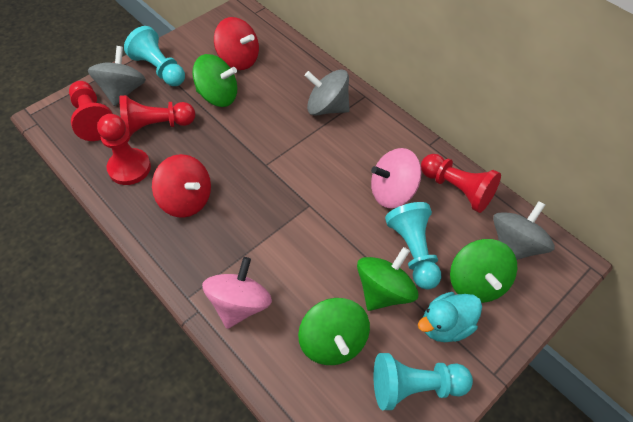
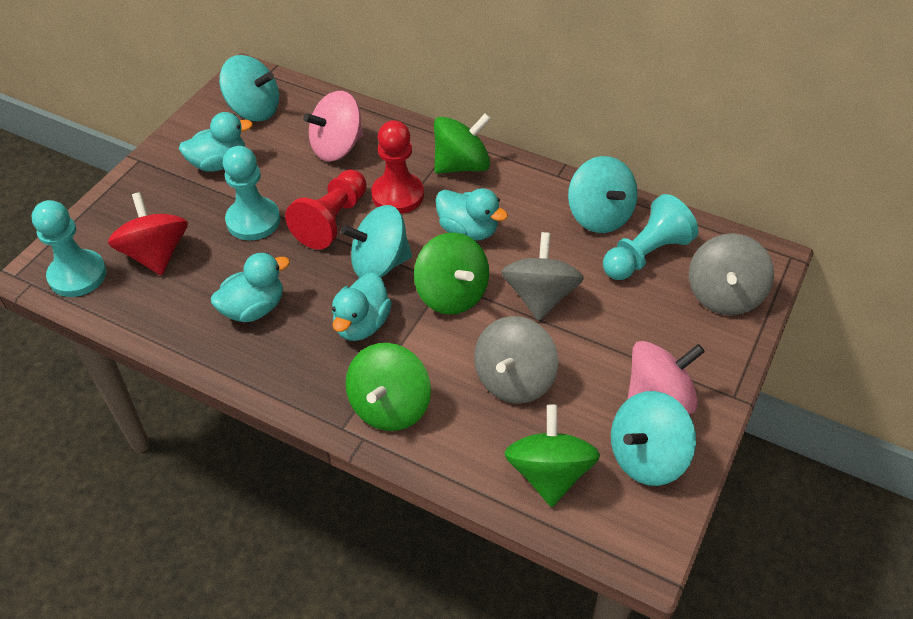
red pawn: 4 -> 2
red spinning top: 2 -> 1
turquoise duck: 1 -> 4
turquoise spinning top: 0 -> 4

